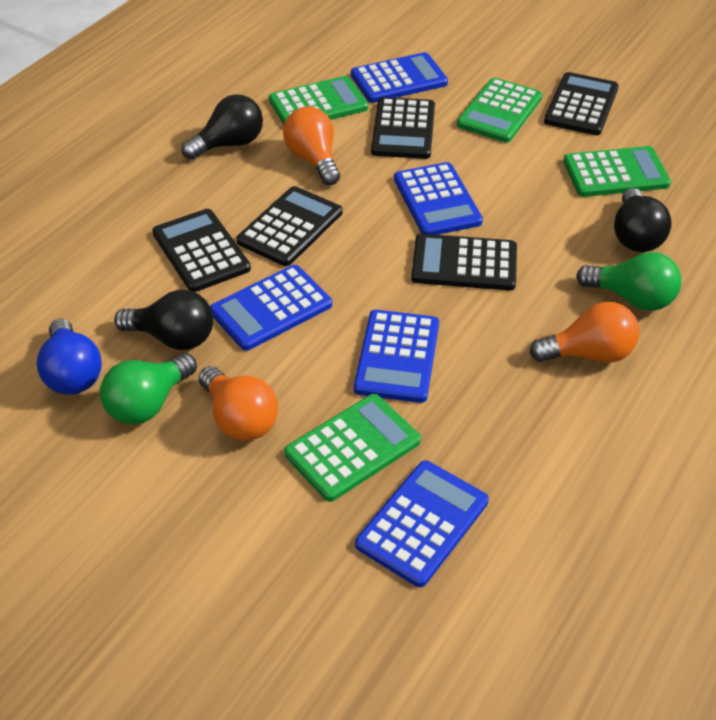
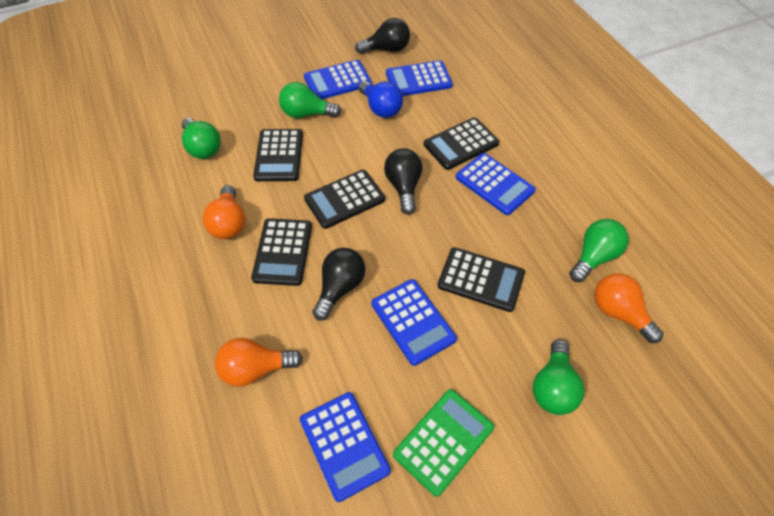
green calculator: 4 -> 1
green light bulb: 2 -> 4

